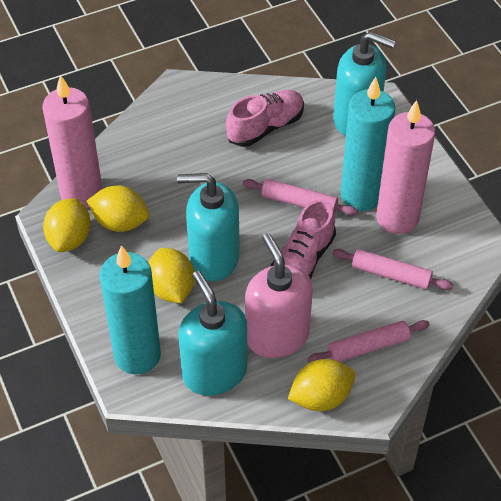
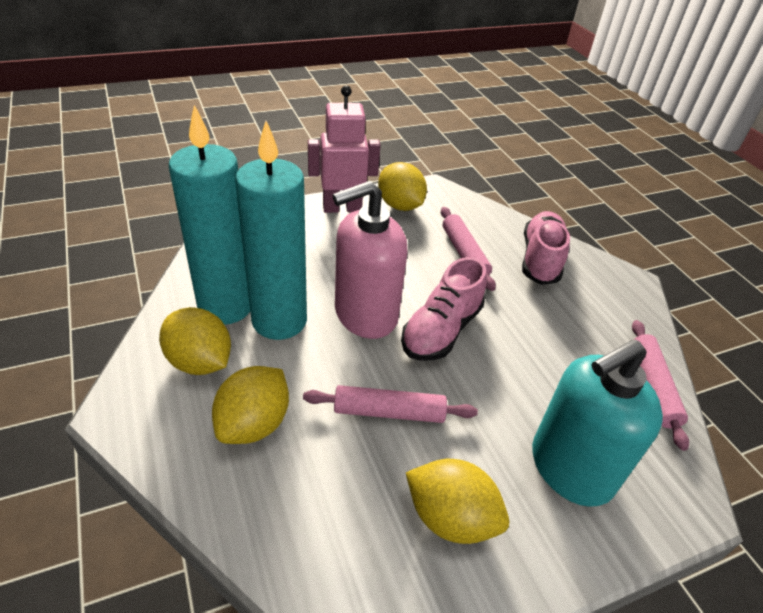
pink candle: 2 -> 0
pink robot: 0 -> 1
turquoise soap dispenser: 3 -> 1

